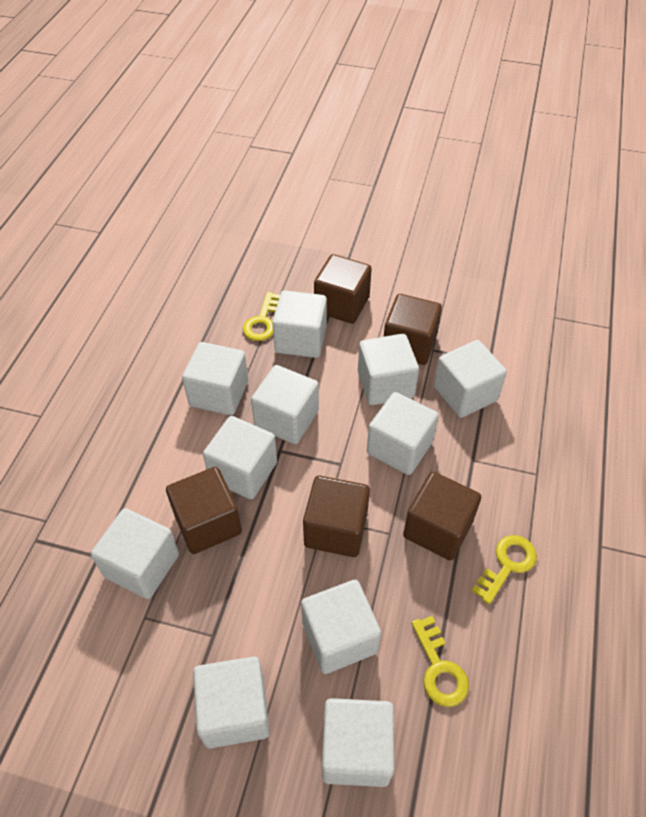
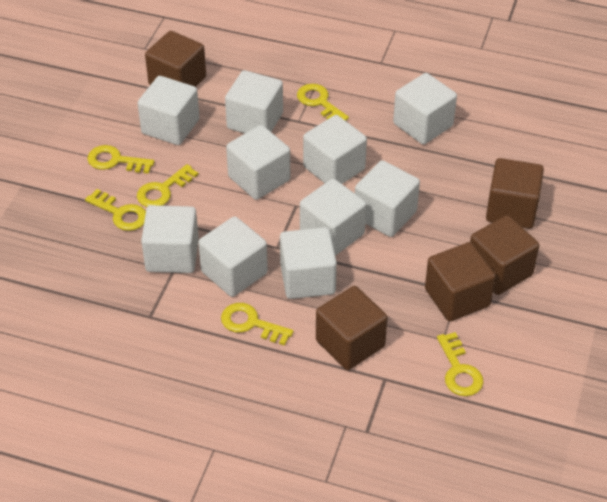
white cube: 11 -> 10
yellow key: 3 -> 6

